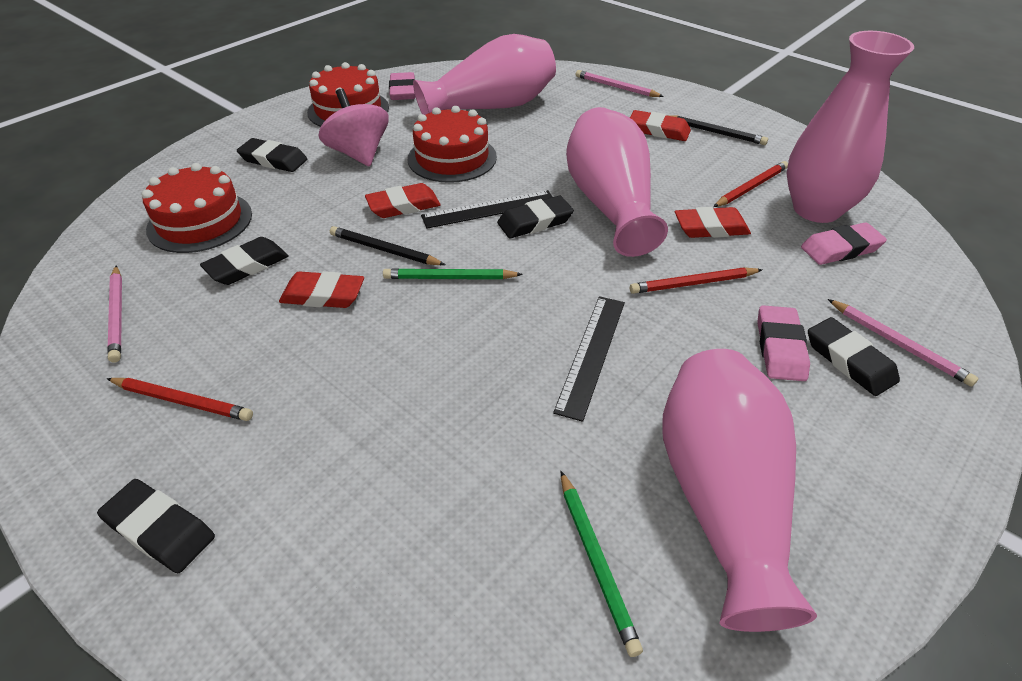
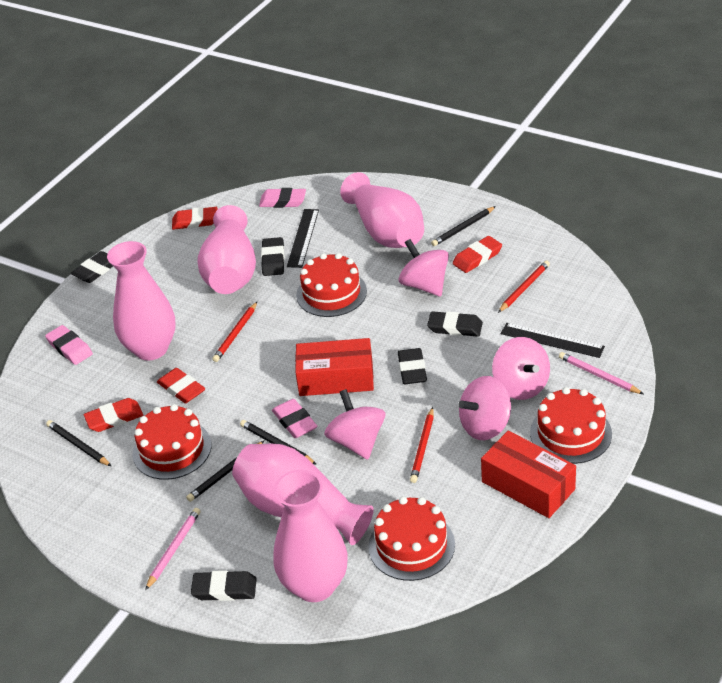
black pencil: 2 -> 4
green pencil: 2 -> 0
pink pencil: 3 -> 2
pink spinning top: 1 -> 4
pink vase: 4 -> 5
red box: 0 -> 2
red cake: 3 -> 4

